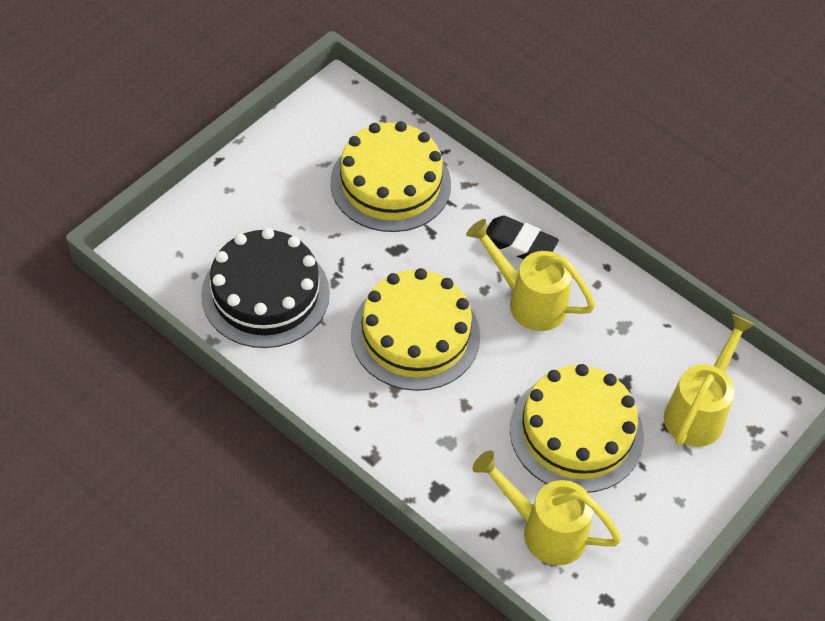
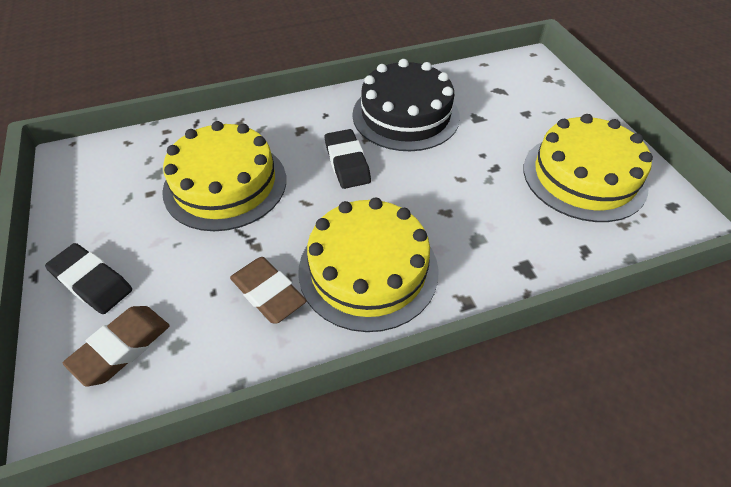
black eraser: 1 -> 2
brown eraser: 0 -> 2
yellow watering can: 3 -> 0

